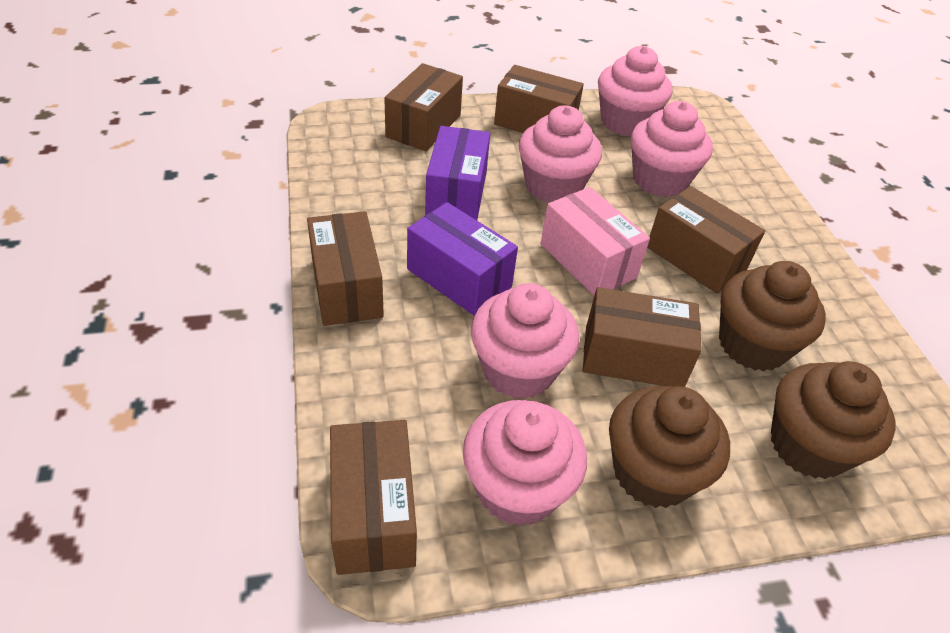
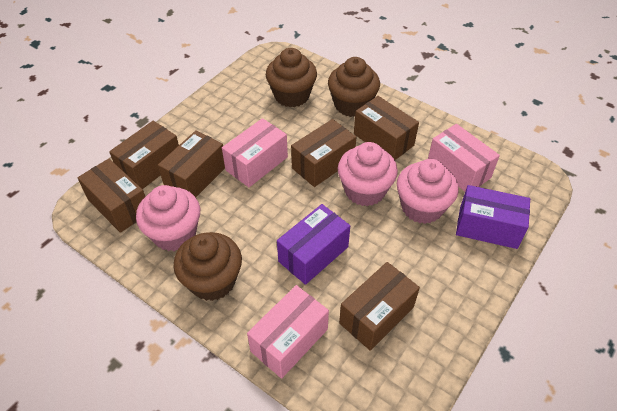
pink box: 1 -> 3
pink cupcake: 5 -> 3

